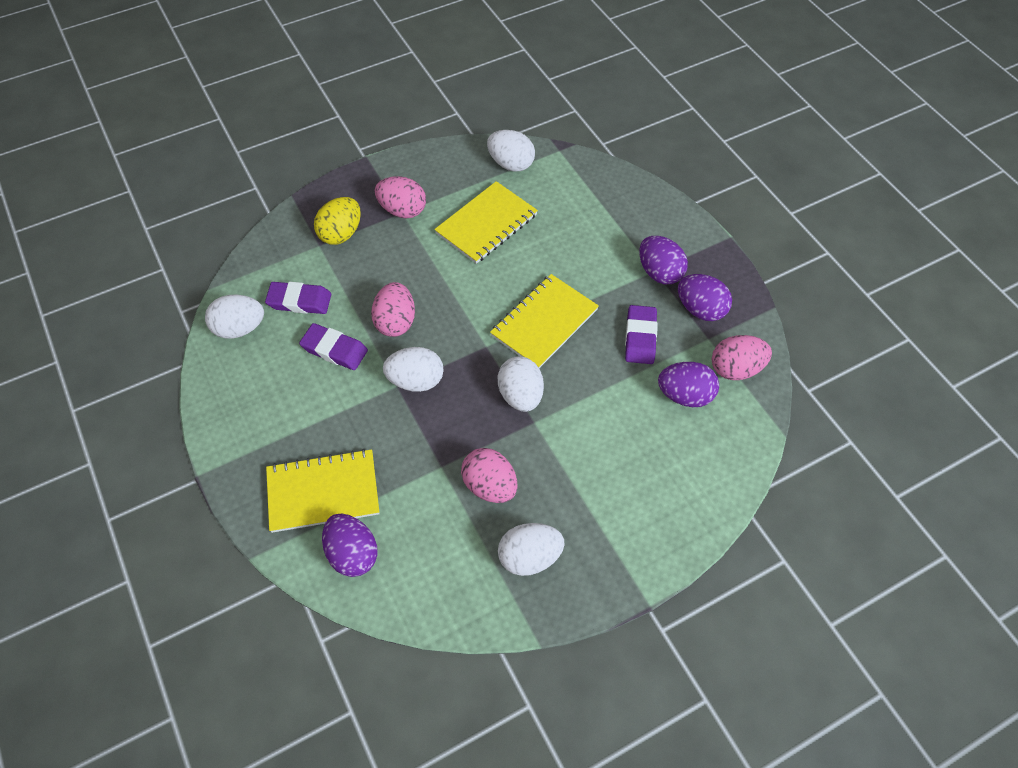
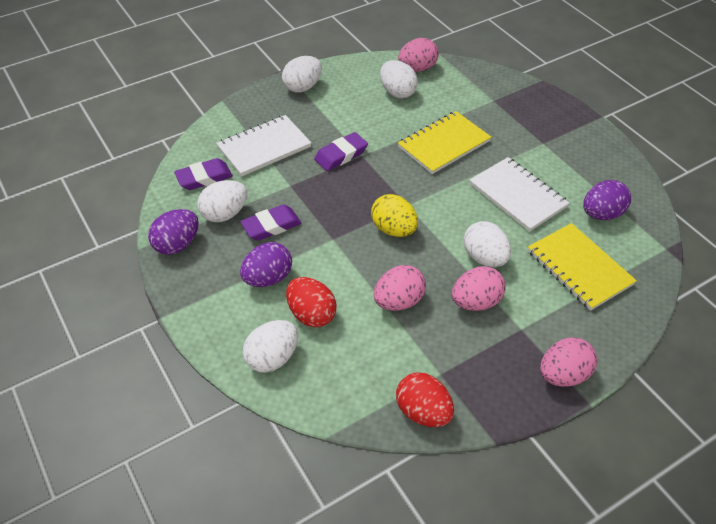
purple egg: 4 -> 3
red egg: 0 -> 2
white notebook: 0 -> 2
yellow notebook: 3 -> 2

